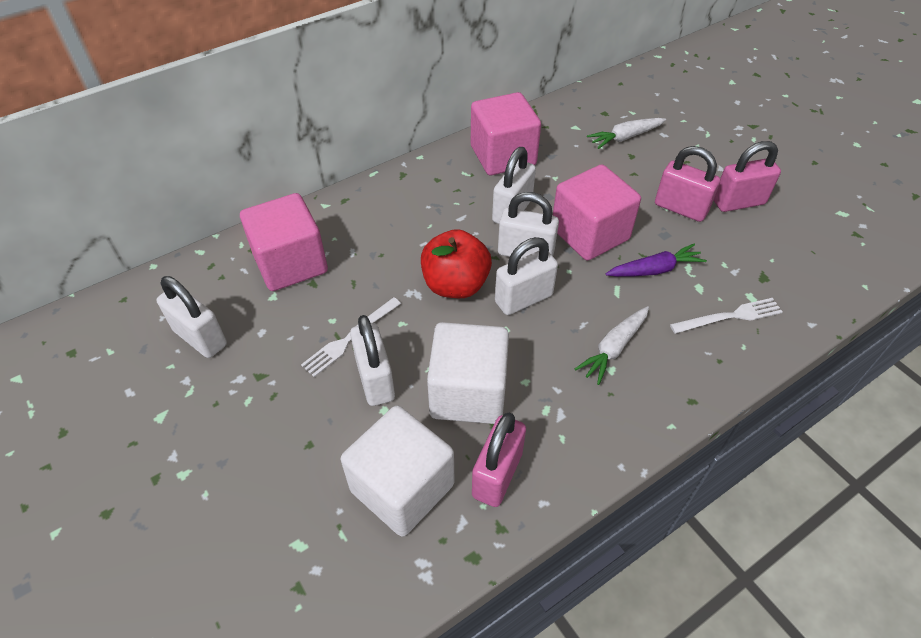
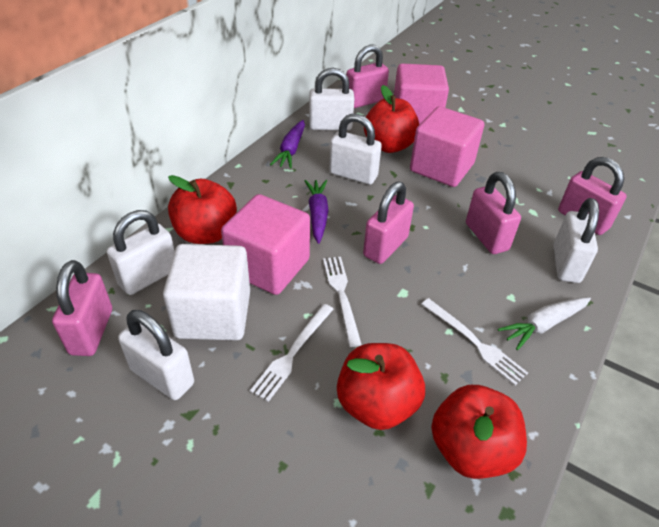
pink padlock: 3 -> 5
purple carrot: 1 -> 2
red apple: 1 -> 4
white carrot: 2 -> 1
white cube: 2 -> 1
white fork: 2 -> 3

